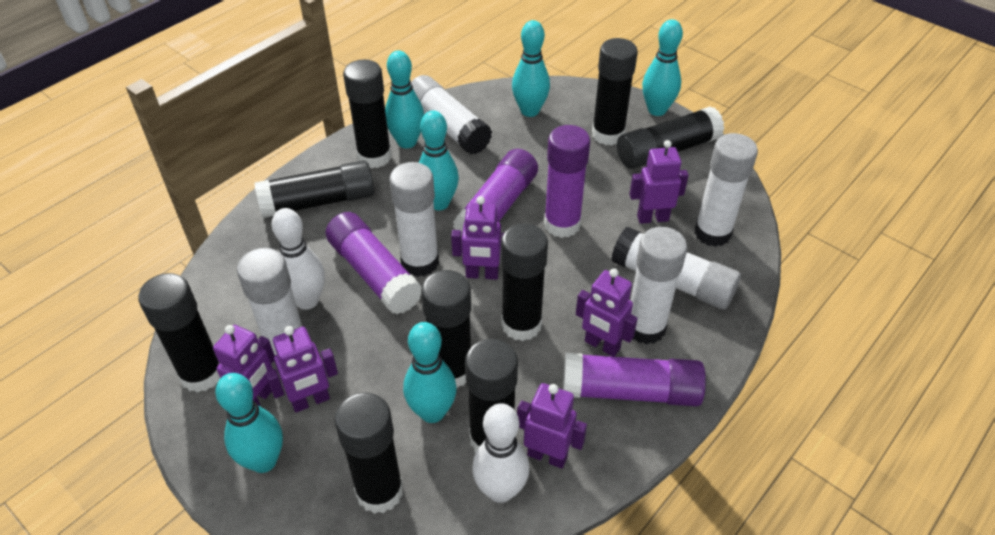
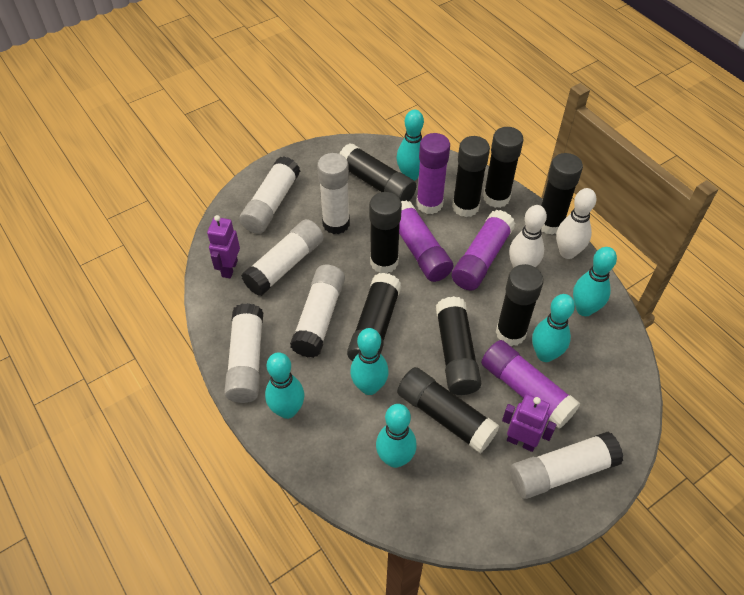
purple robot: 6 -> 2

